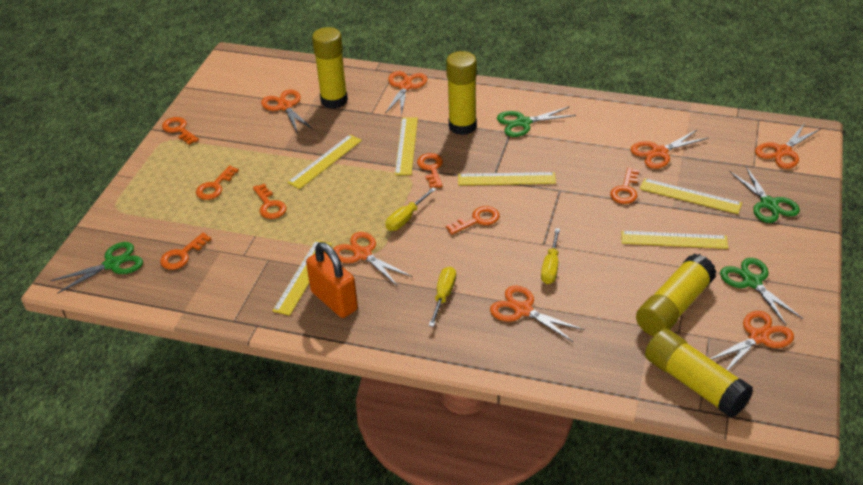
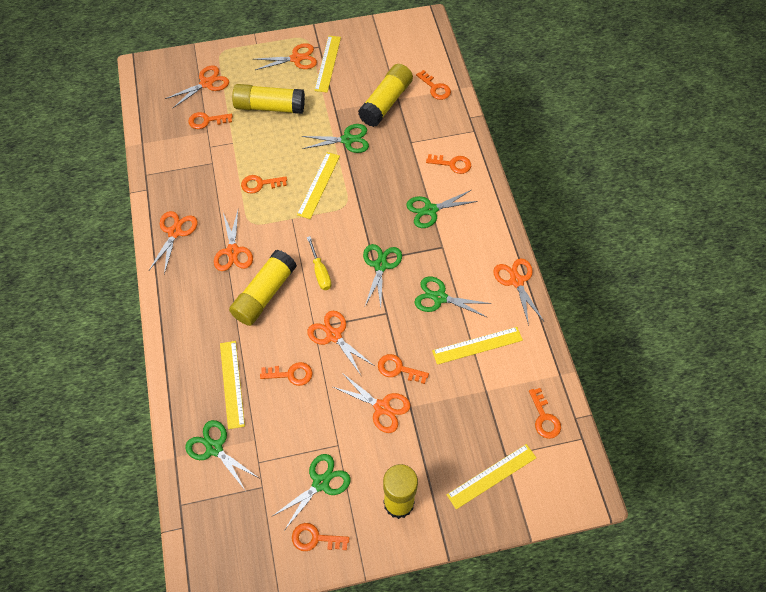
green scissors: 4 -> 6
orange key: 7 -> 8
orange padlock: 1 -> 0
yellow ruler: 6 -> 5
yellow screwdriver: 3 -> 1

